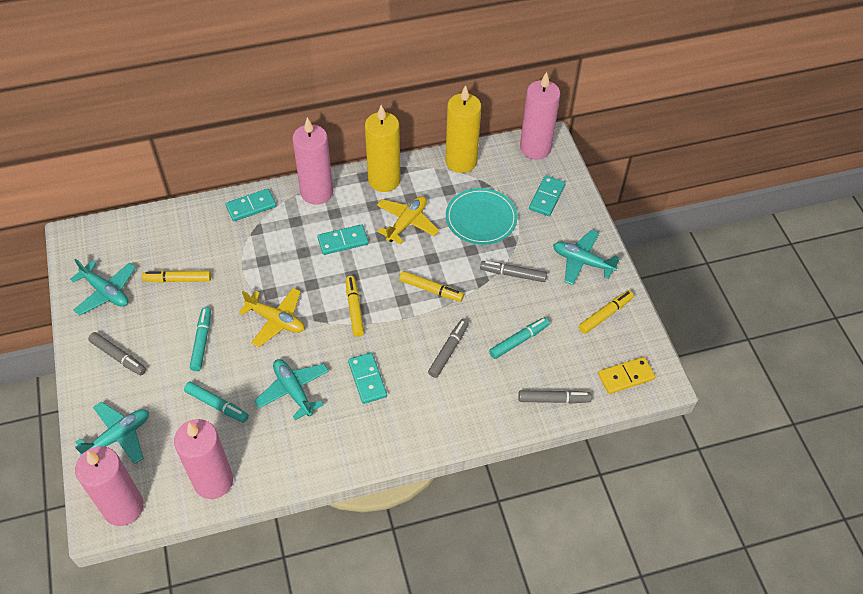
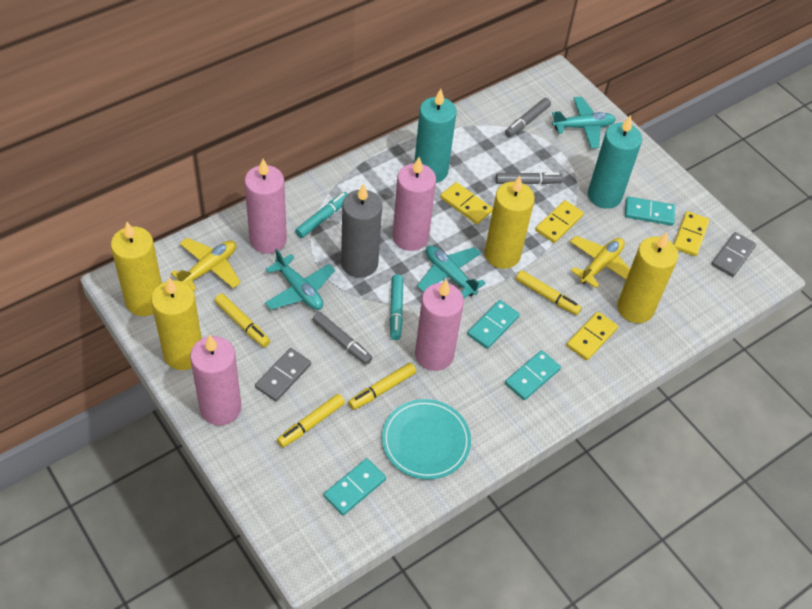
grey candle: 0 -> 1
grey domino: 0 -> 2
grey marker: 4 -> 3
turquoise candle: 0 -> 2
turquoise marker: 3 -> 2
turquoise plane: 4 -> 3
yellow candle: 2 -> 4
yellow domino: 1 -> 4

